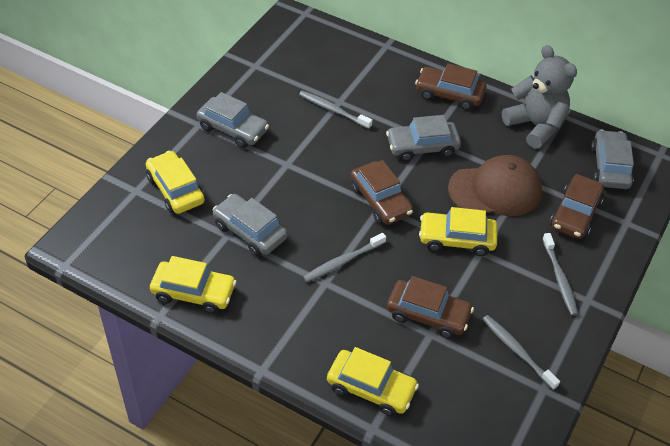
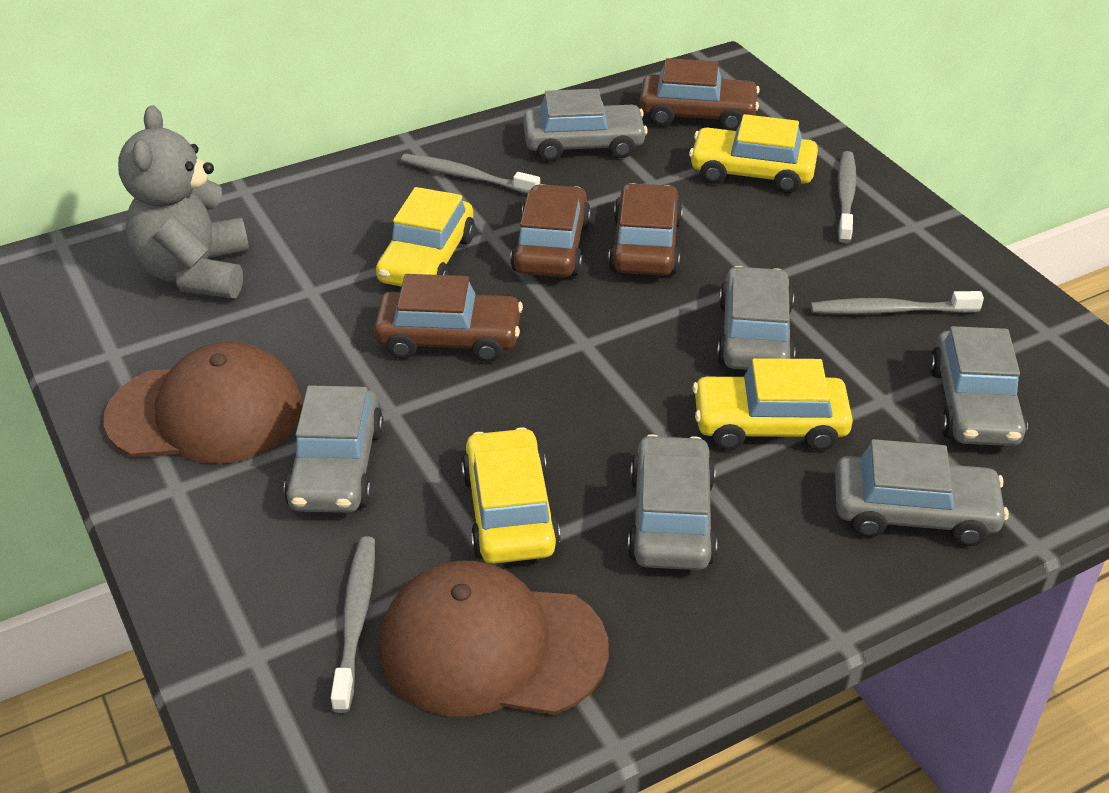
brown cap: 1 -> 2
grey car: 4 -> 6

